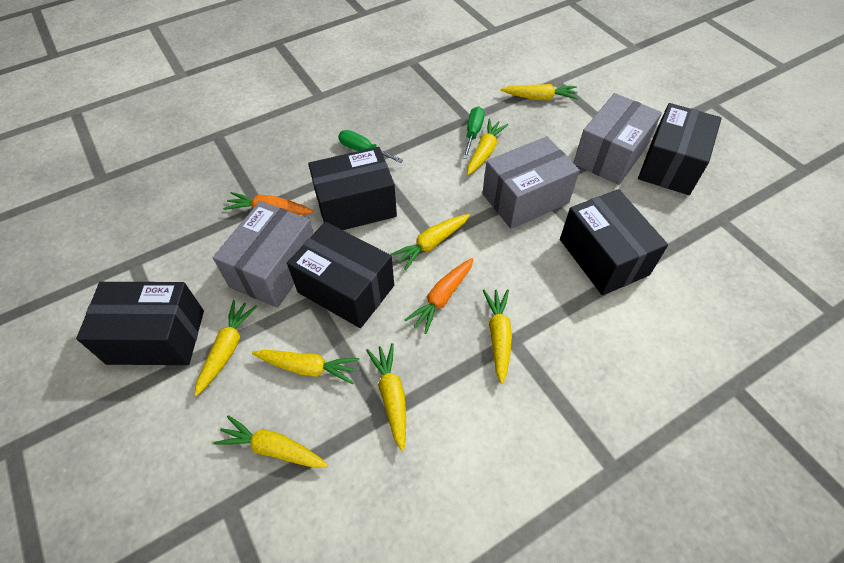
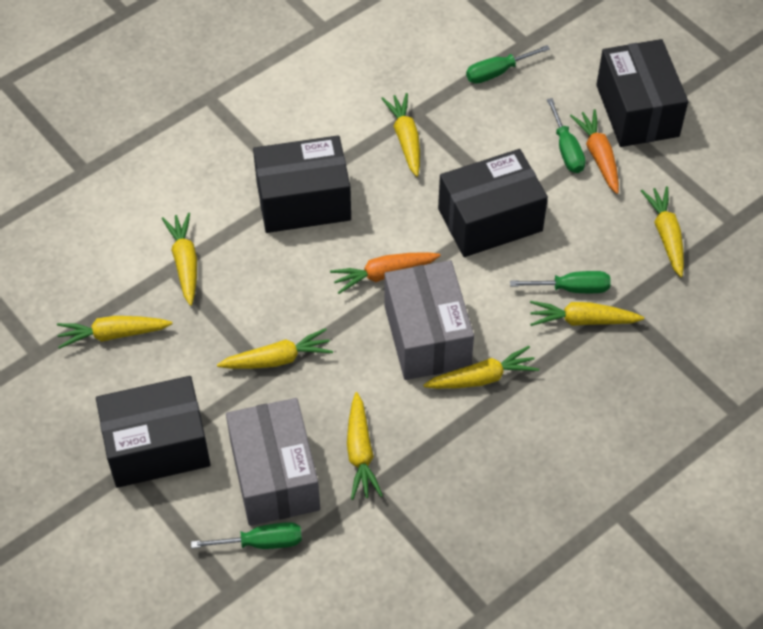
black box: 5 -> 4
green screwdriver: 2 -> 4
grey box: 3 -> 2

